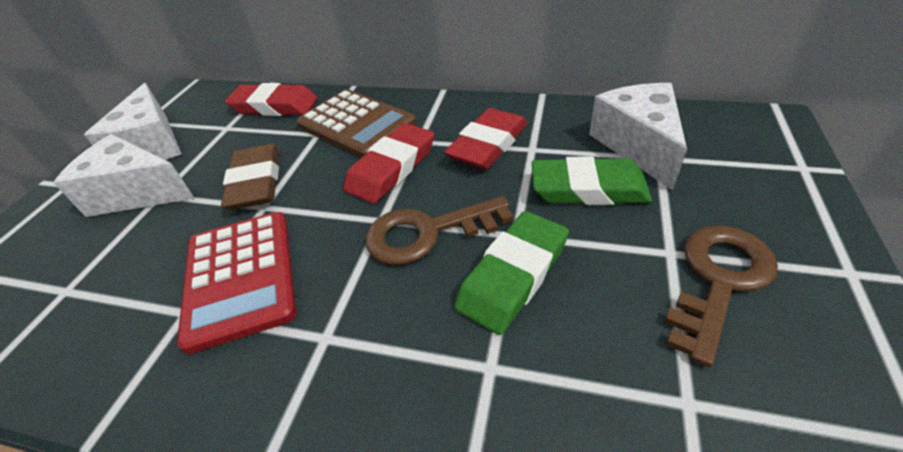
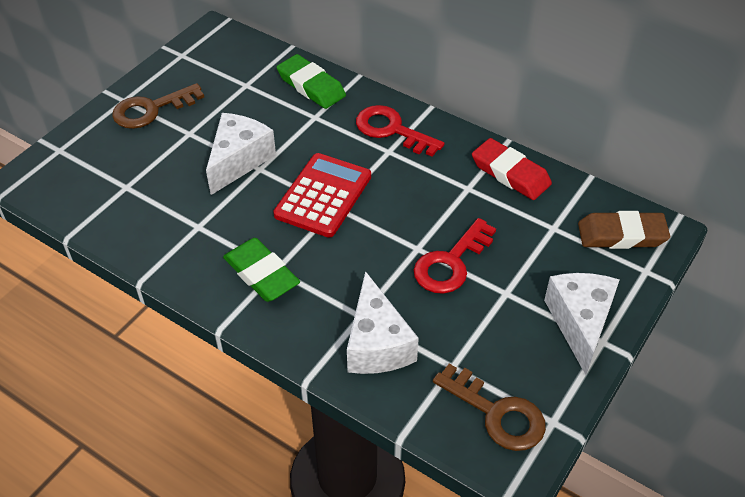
brown calculator: 1 -> 0
red eraser: 3 -> 1
red key: 0 -> 2

